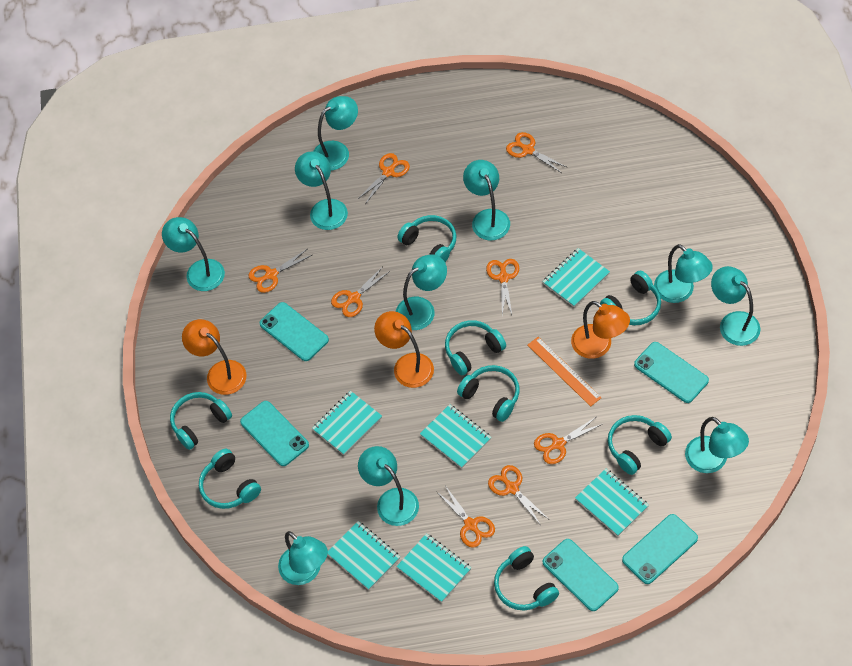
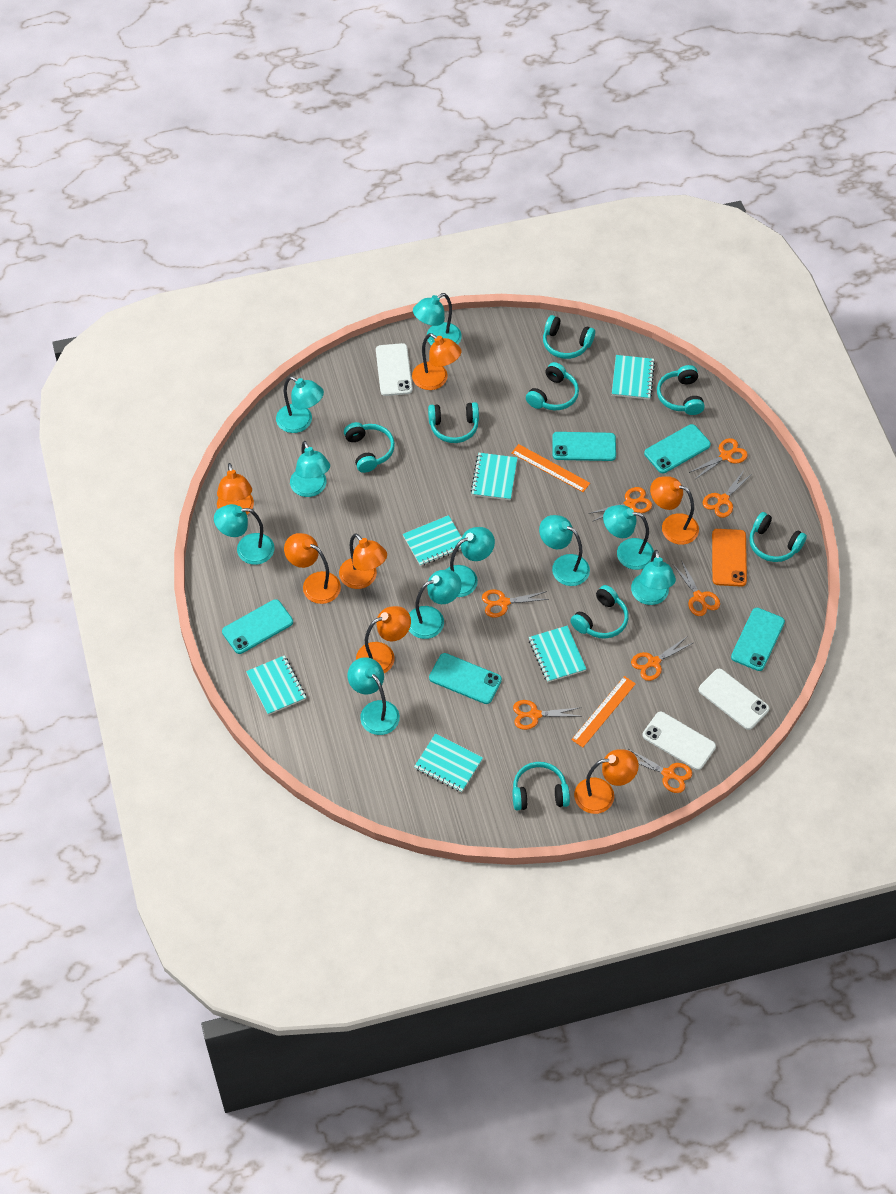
orange lamp: 3 -> 7
orange phone: 0 -> 1
orange ruler: 1 -> 2
white phone: 0 -> 3

